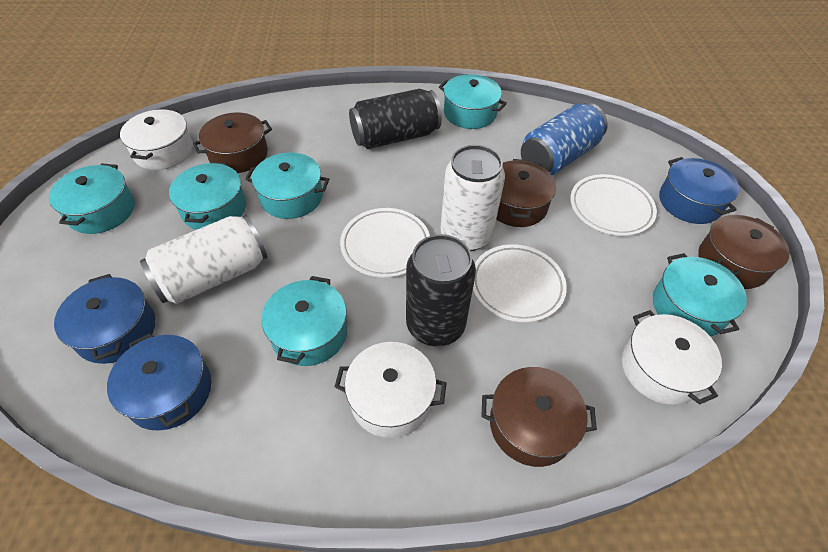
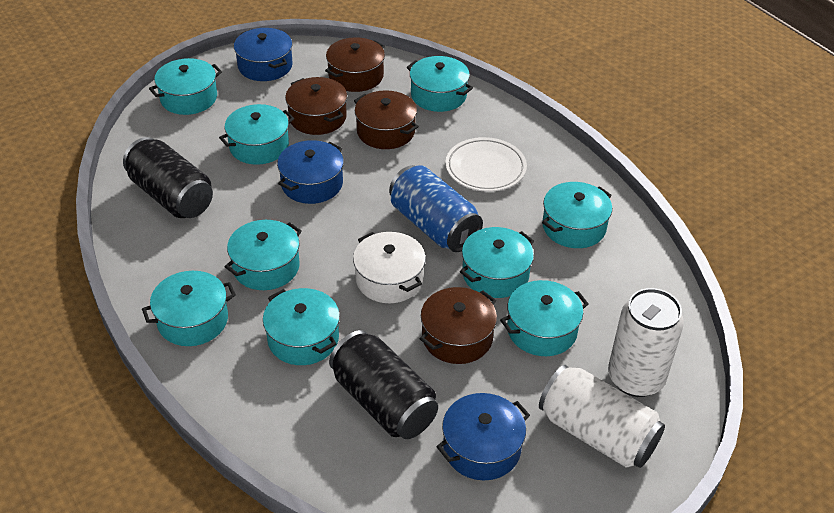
turquoise pot: 6 -> 9
white plate: 3 -> 1
white pot: 3 -> 1

